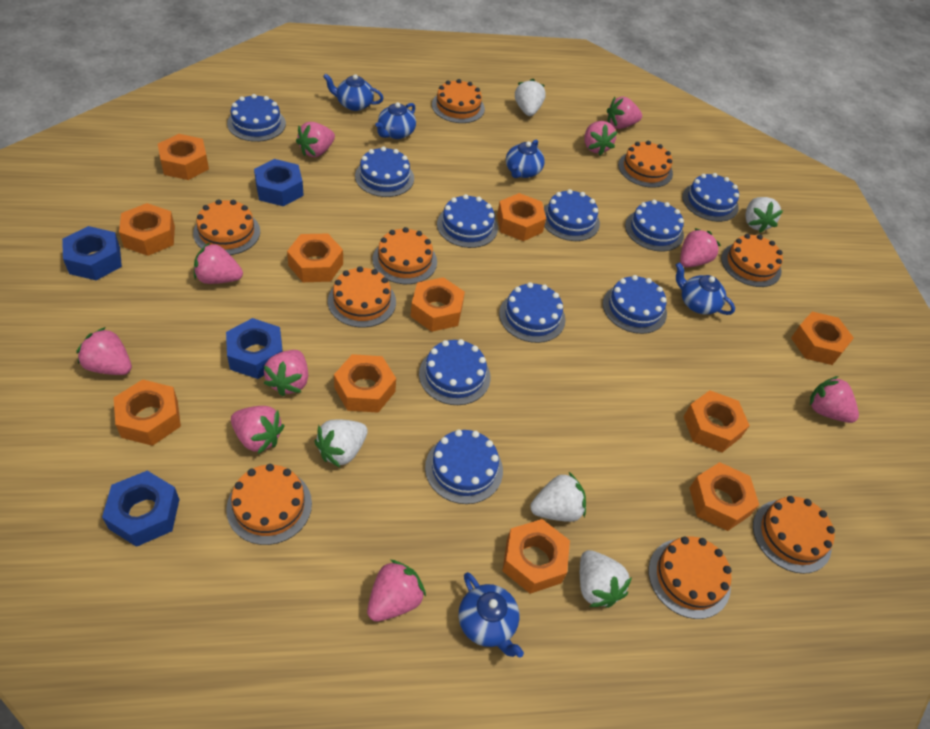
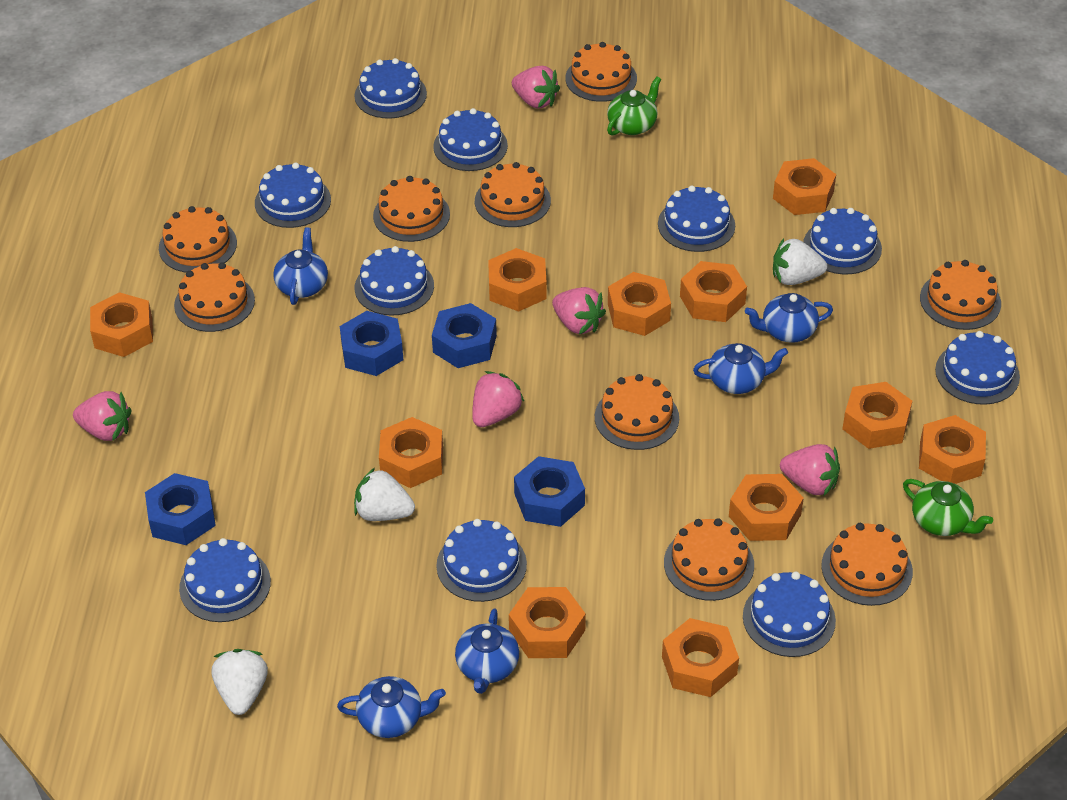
green teapot: 0 -> 2
pink strawberry: 10 -> 5
white strawberry: 5 -> 3

